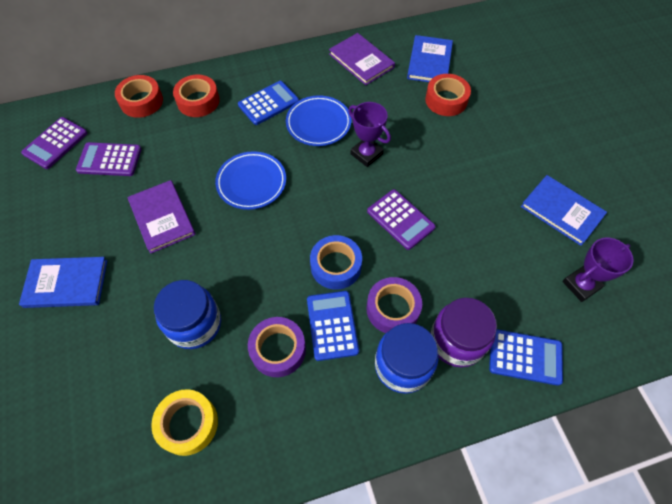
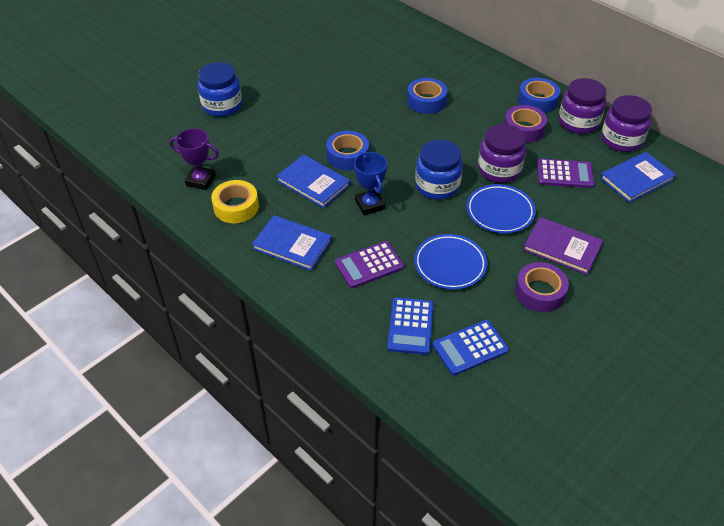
blue calculator: 3 -> 2
blue tape: 1 -> 3
blue trophy: 0 -> 1
purple book: 2 -> 1
purple calculator: 3 -> 2
purple jar: 1 -> 3
purple trophy: 2 -> 1
red tape: 3 -> 0

